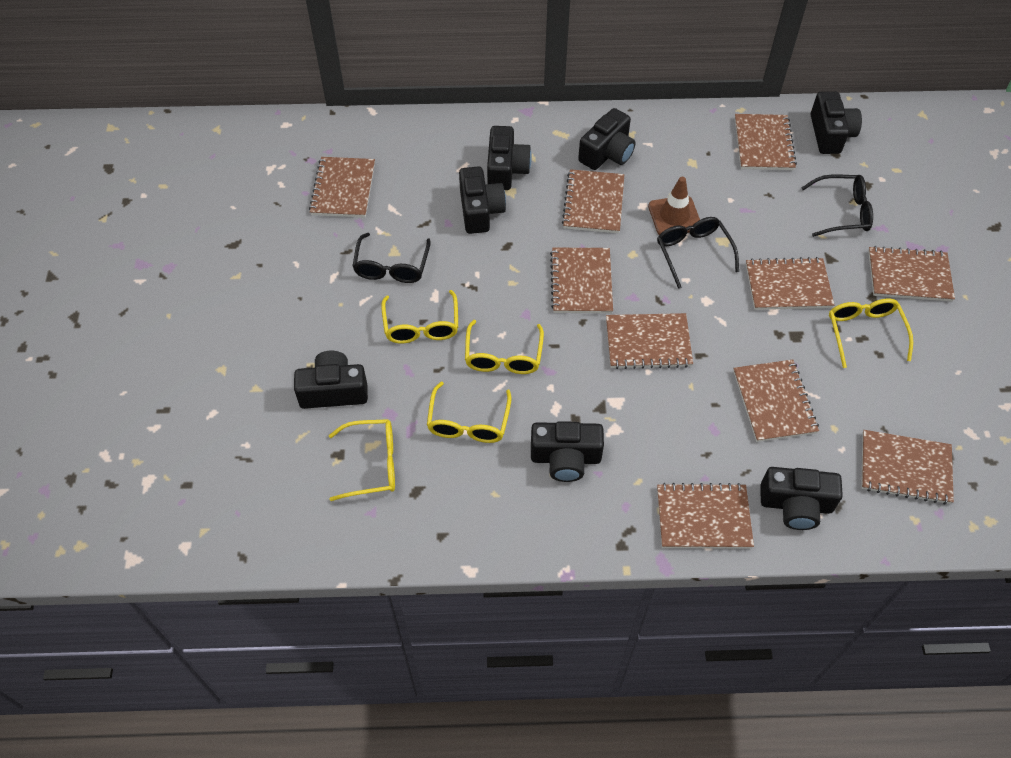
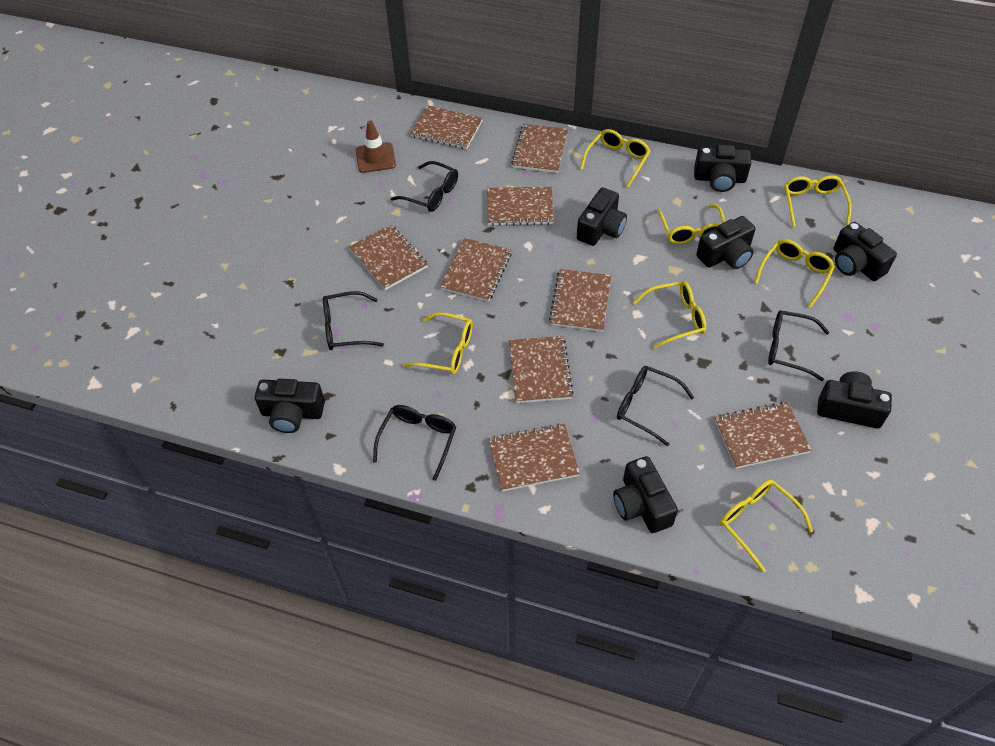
black glasses: 3 -> 5
brown notebook: 10 -> 9
yellow glasses: 5 -> 7

